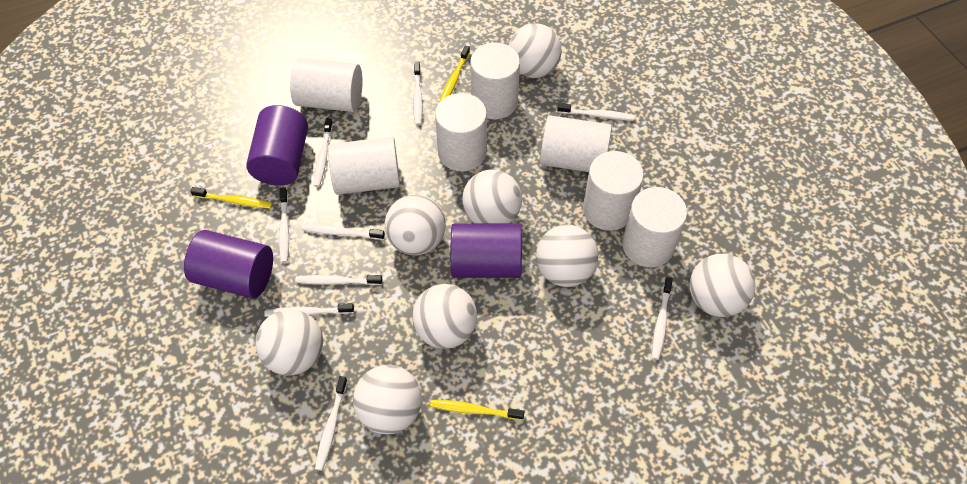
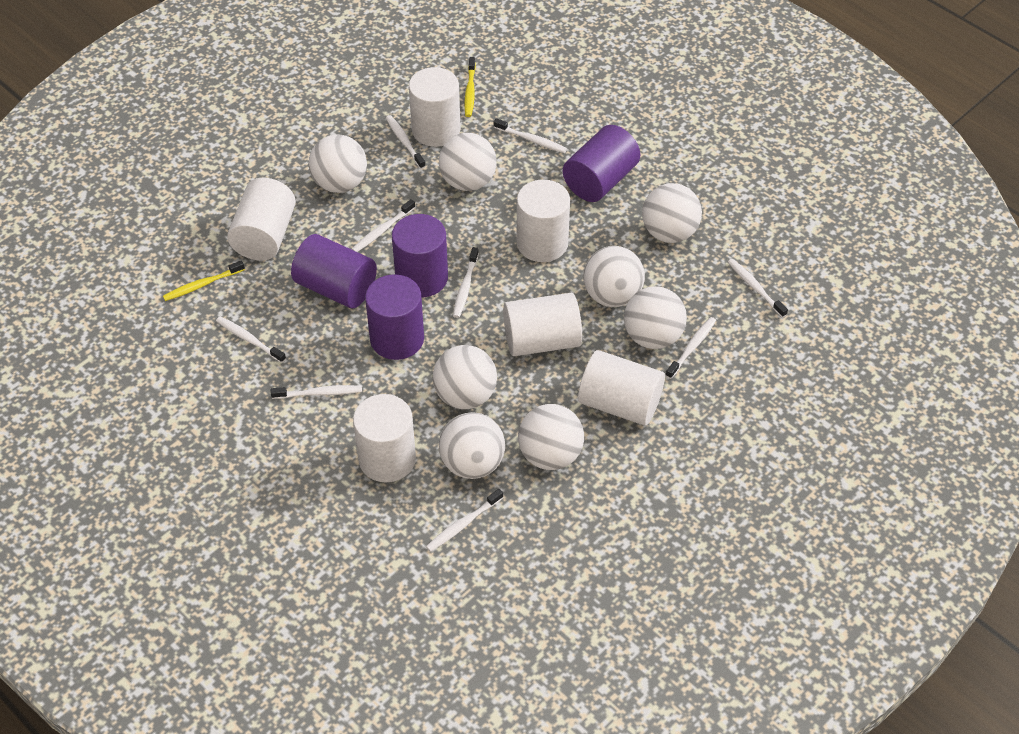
purple cylinder: 3 -> 4
white cylinder: 7 -> 6
yellow toothbrush: 3 -> 2

